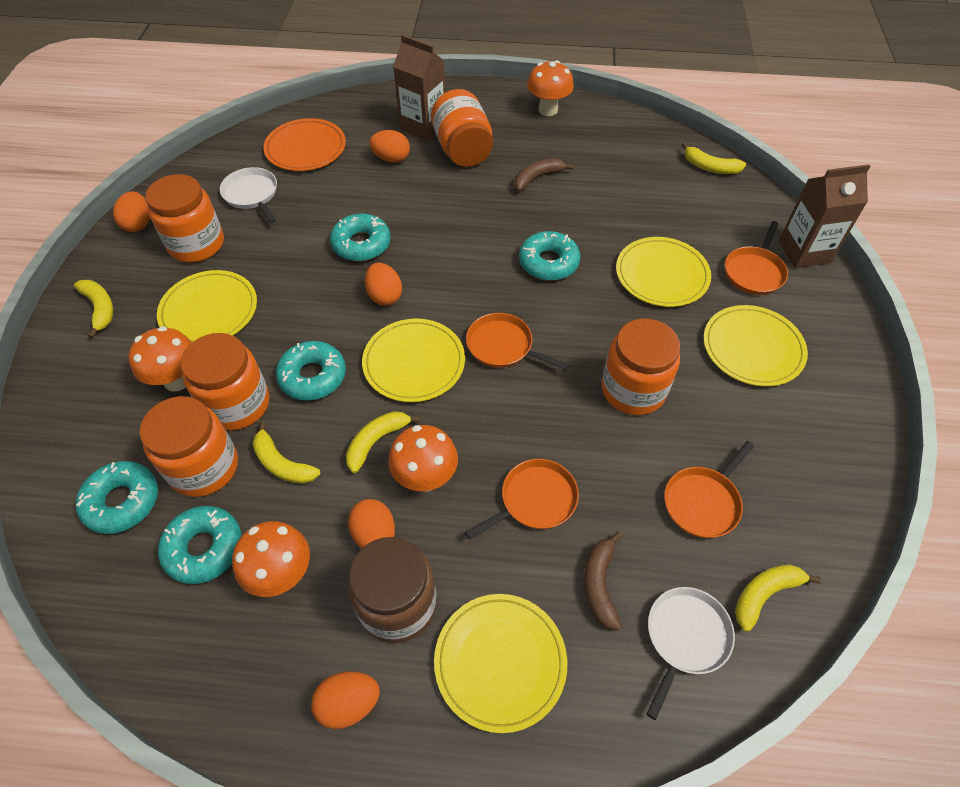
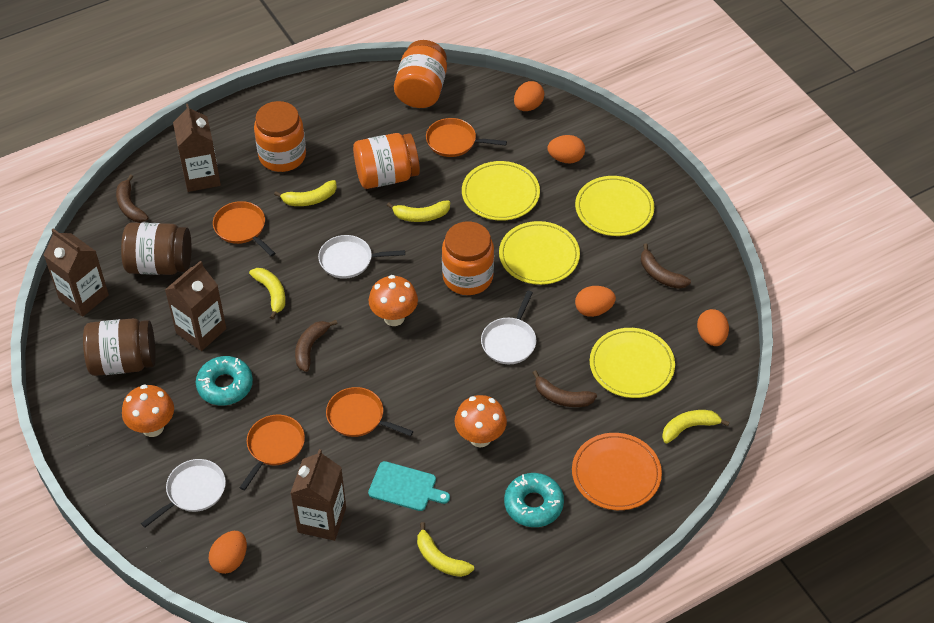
brown banana: 2 -> 4
brown carton: 2 -> 4
brown jar: 1 -> 2
orange jar: 5 -> 4
orange mushroom: 4 -> 3
turquoise cutting board: 0 -> 1
turquoise donut: 5 -> 2
white pan: 2 -> 3
yellow plate: 5 -> 4

